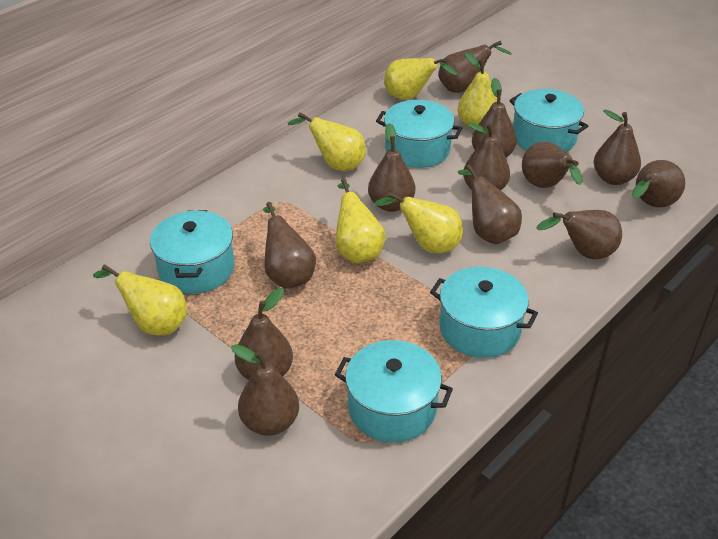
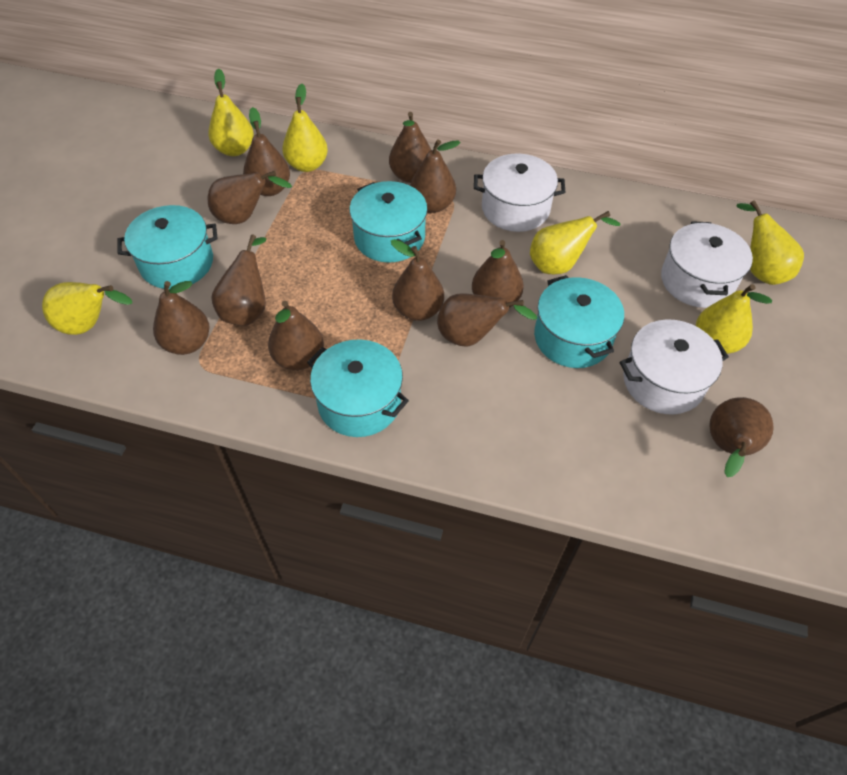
brown pear: 12 -> 11
turquoise pot: 5 -> 4
white pot: 0 -> 3

